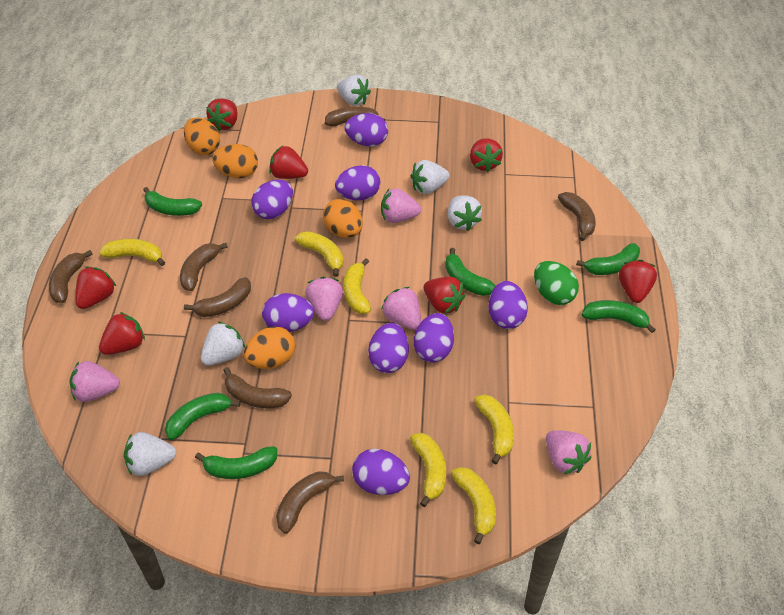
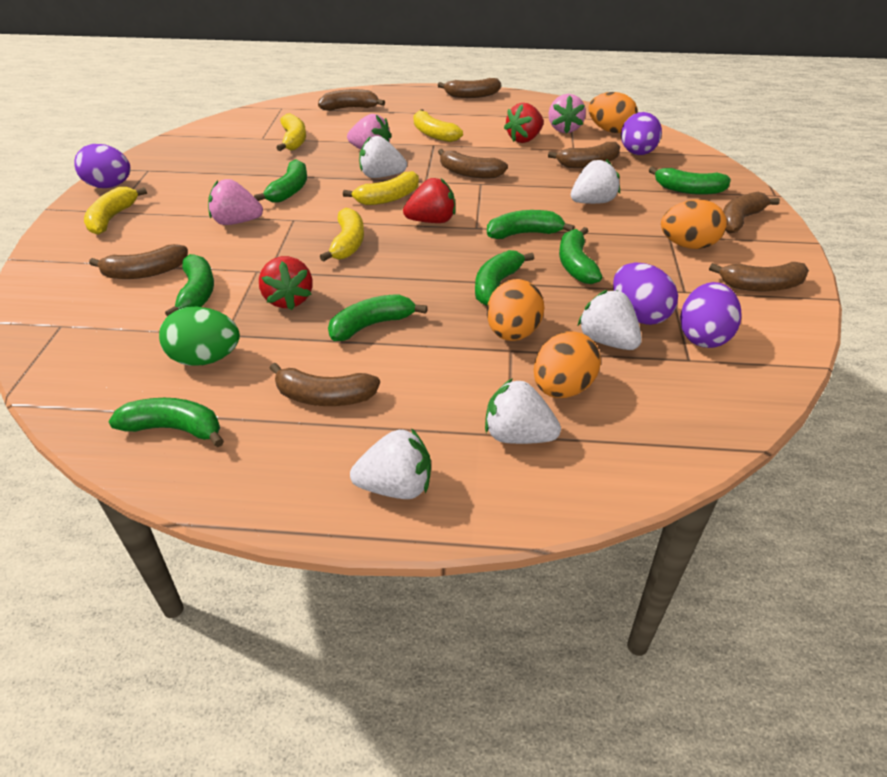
brown banana: 7 -> 8
green banana: 6 -> 8
pink strawberry: 5 -> 3
purple egg: 8 -> 4
red strawberry: 7 -> 3
yellow banana: 6 -> 5

